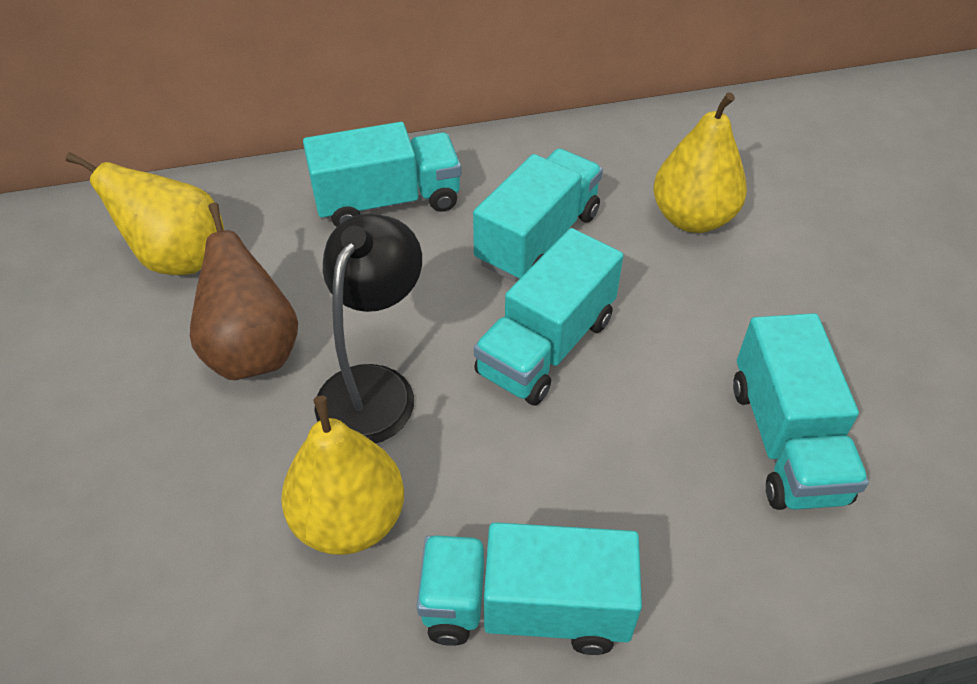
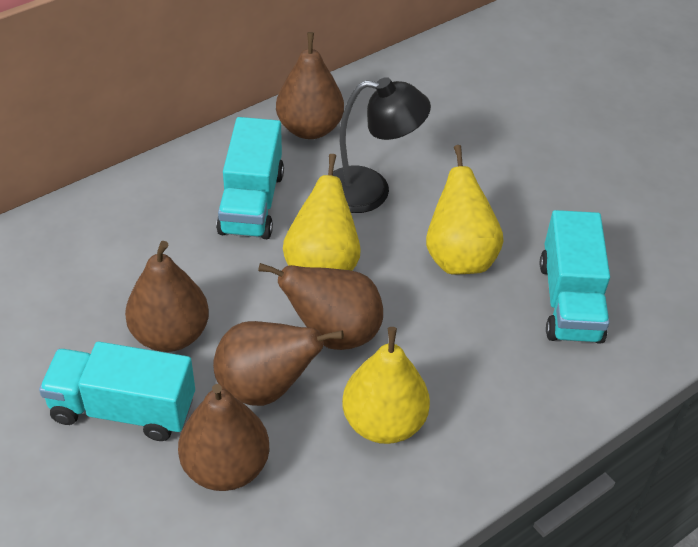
brown pear: 1 -> 5
turquoise truck: 5 -> 3

